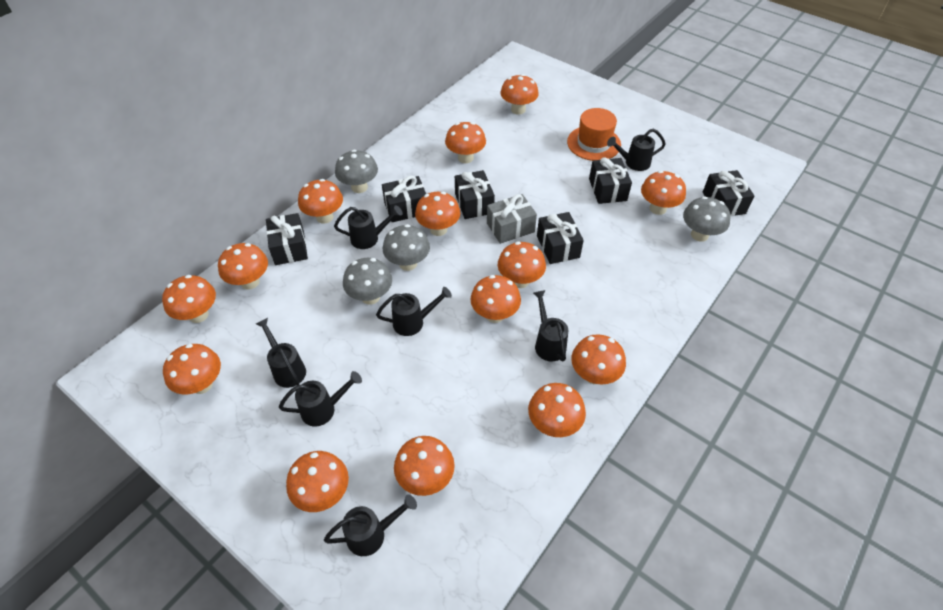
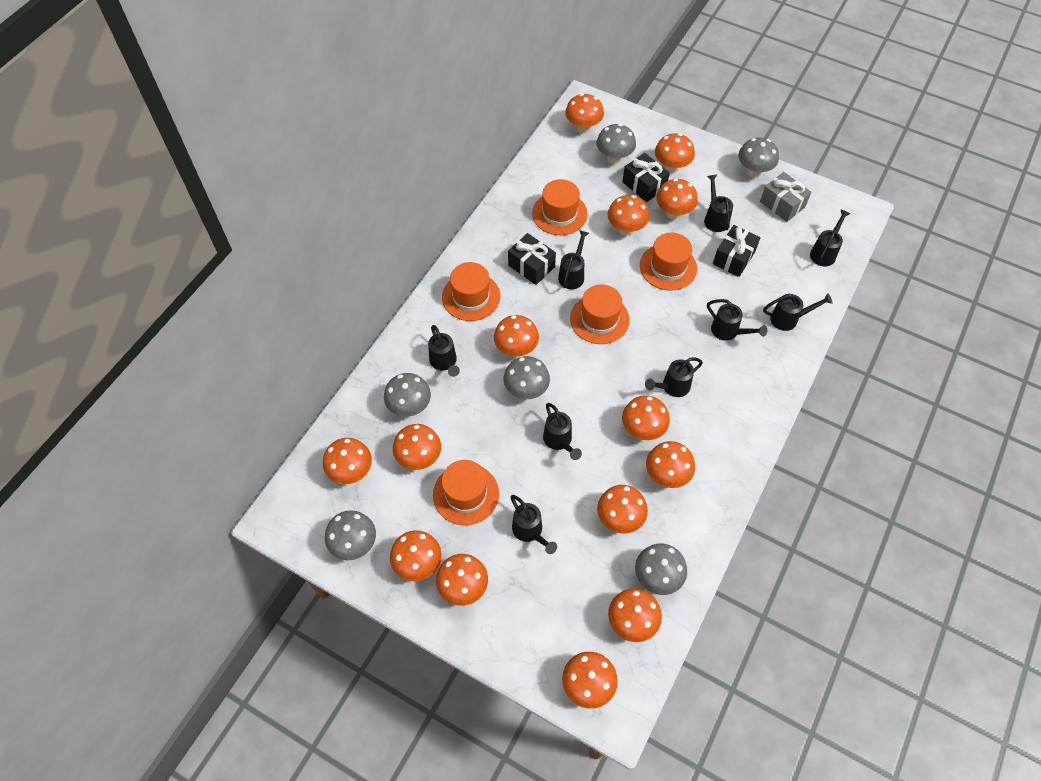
black gift: 6 -> 3
black watering can: 7 -> 9
grey mushroom: 4 -> 6
orange hat: 1 -> 5

